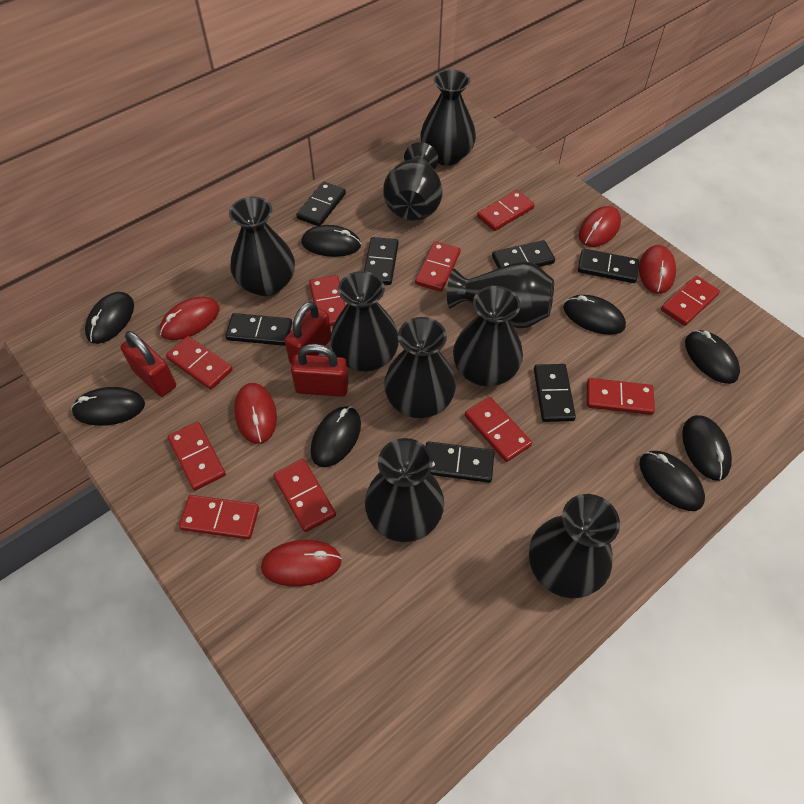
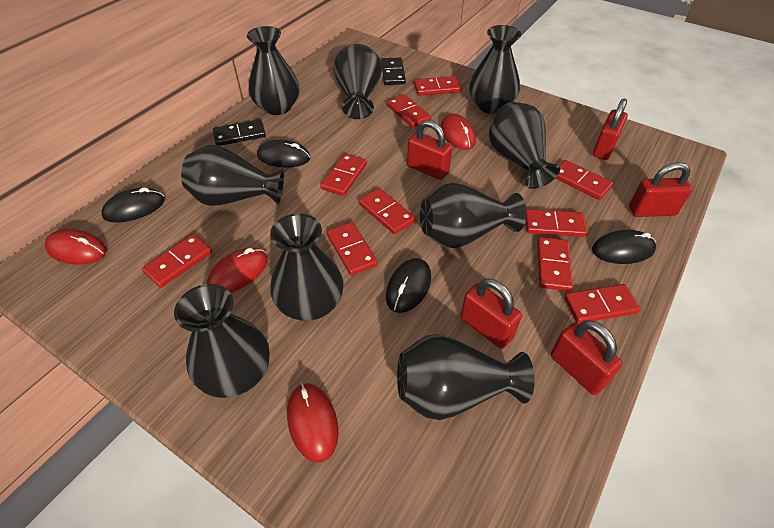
black domino: 7 -> 2
black mouse: 8 -> 4
red mouse: 5 -> 4
red padlock: 3 -> 5

